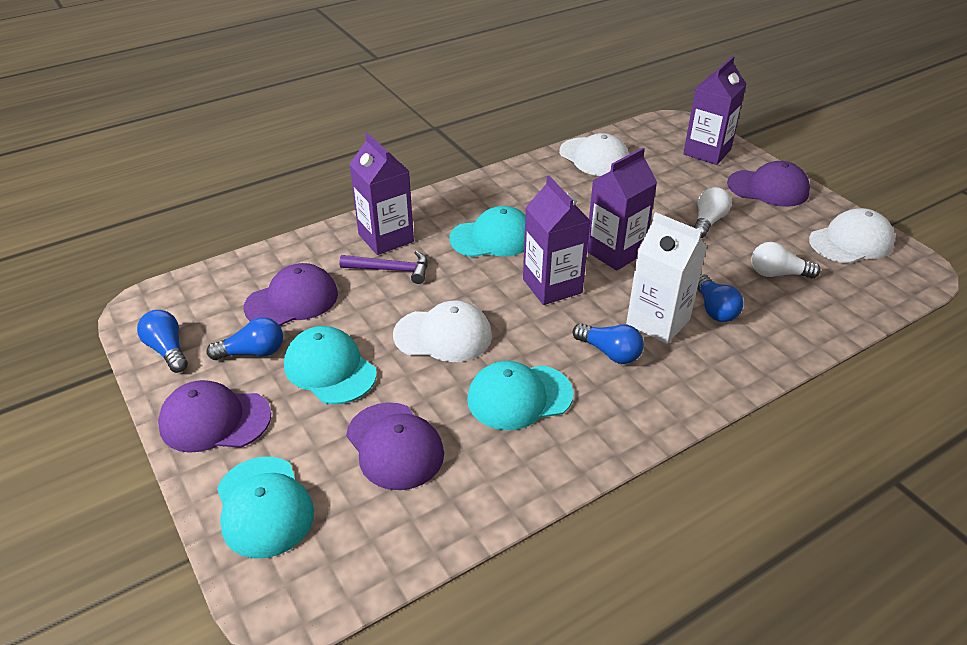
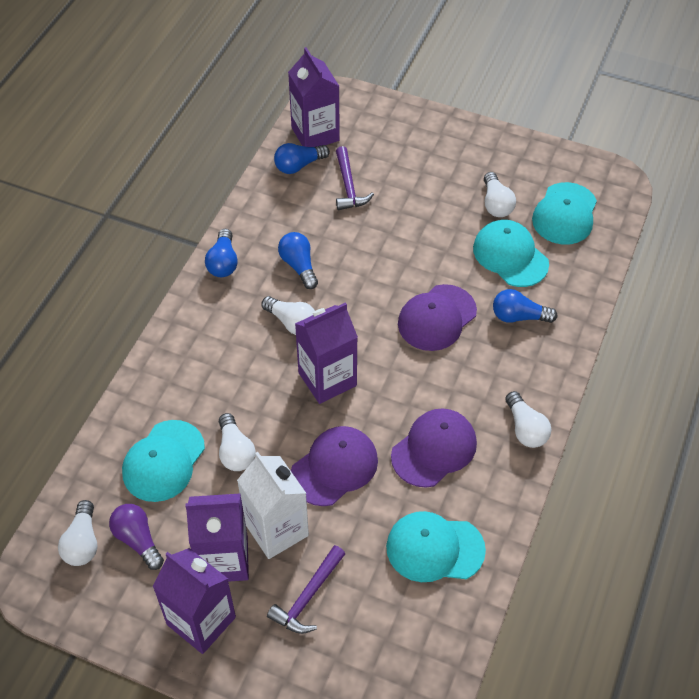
purple cap: 4 -> 3
purple hammer: 1 -> 2
purple light bulb: 0 -> 1
white cap: 3 -> 0
white light bulb: 2 -> 5

